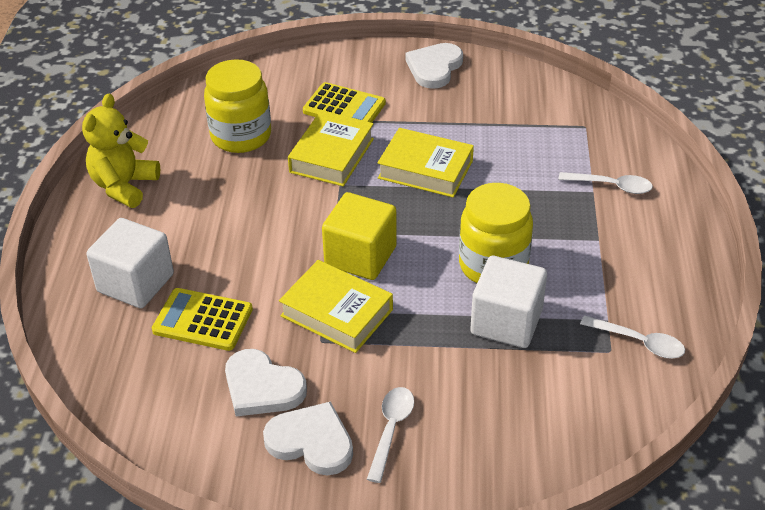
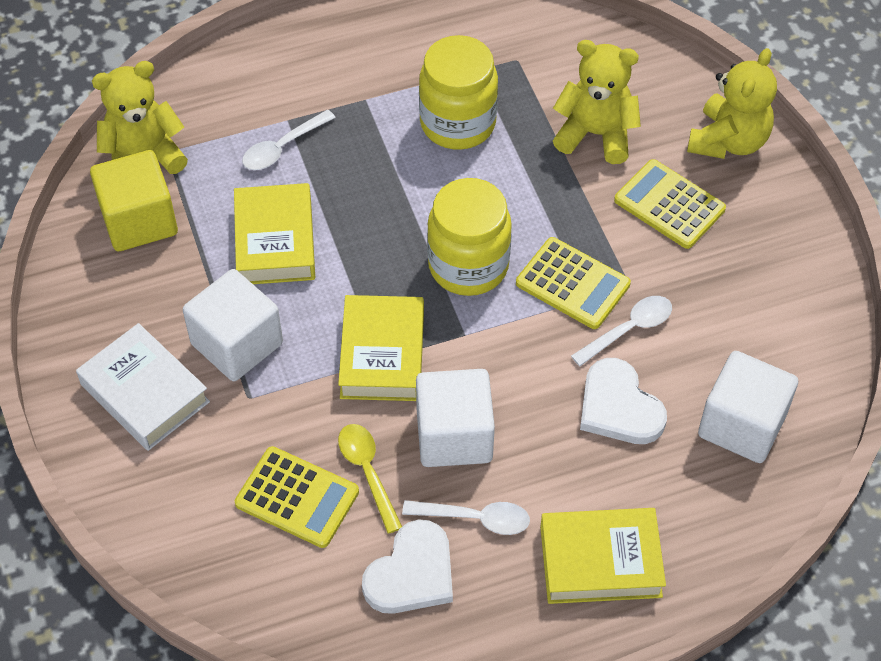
white book: 0 -> 1
white cube: 2 -> 3
white heart: 3 -> 2
yellow calculator: 2 -> 3
yellow spoon: 0 -> 1
yellow teddy bear: 1 -> 3

